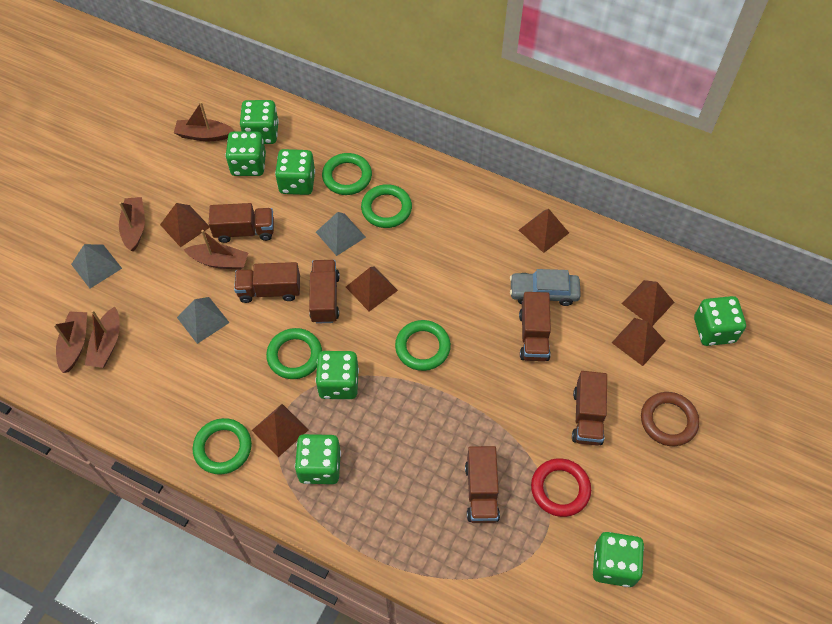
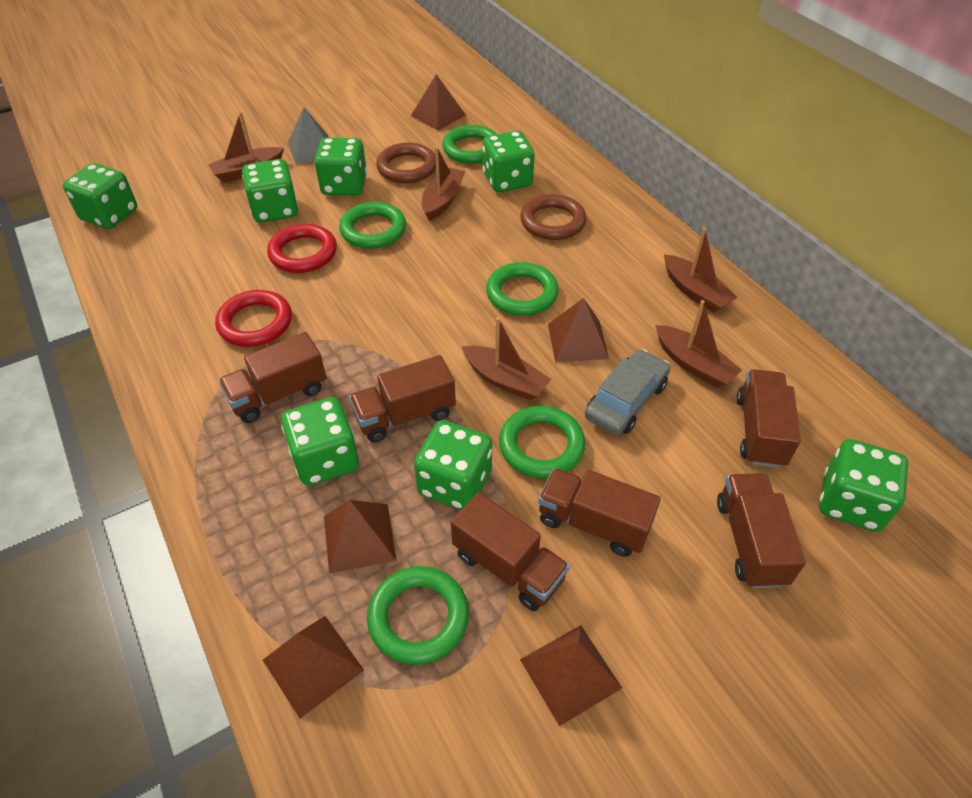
brown pyramid: 6 -> 5
brown ring: 1 -> 2
grey pyramid: 3 -> 1
red ring: 1 -> 2

